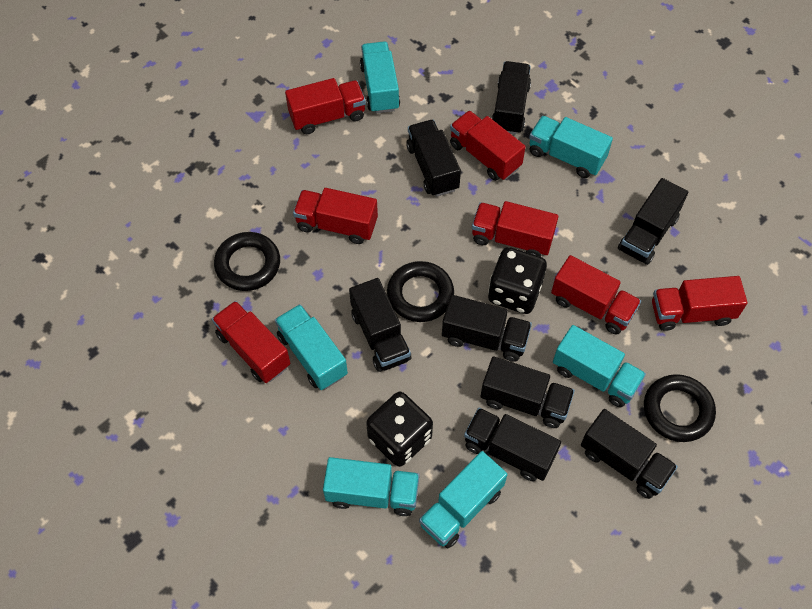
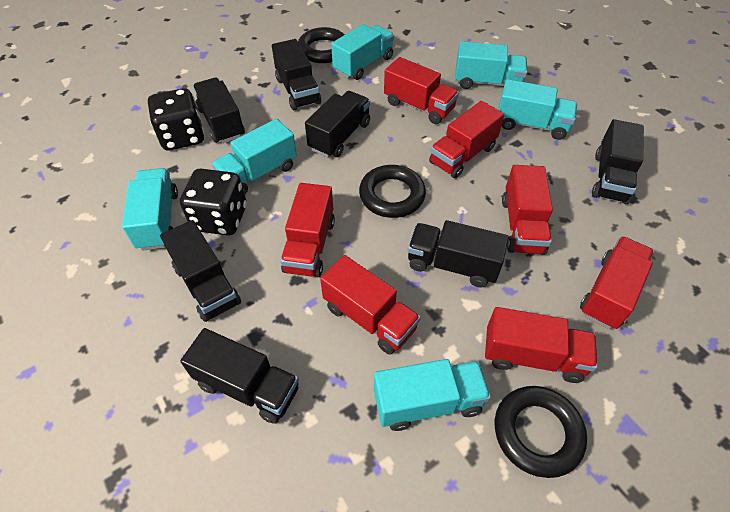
black truck: 8 -> 7

